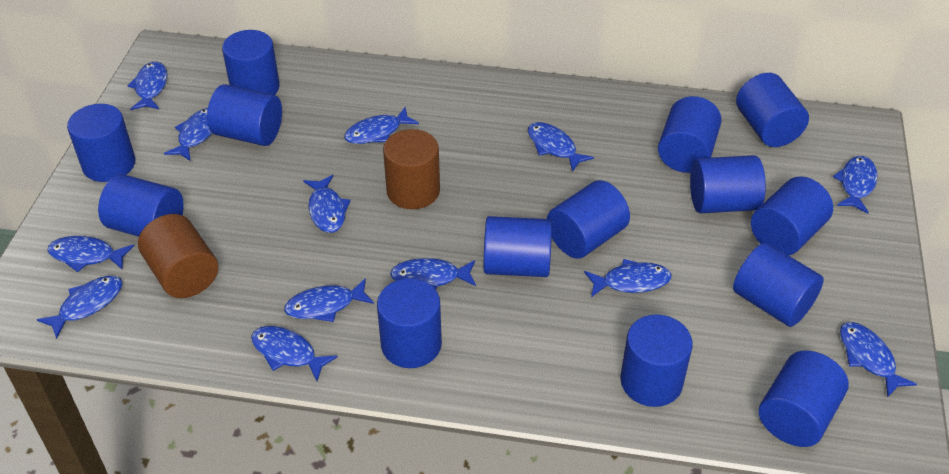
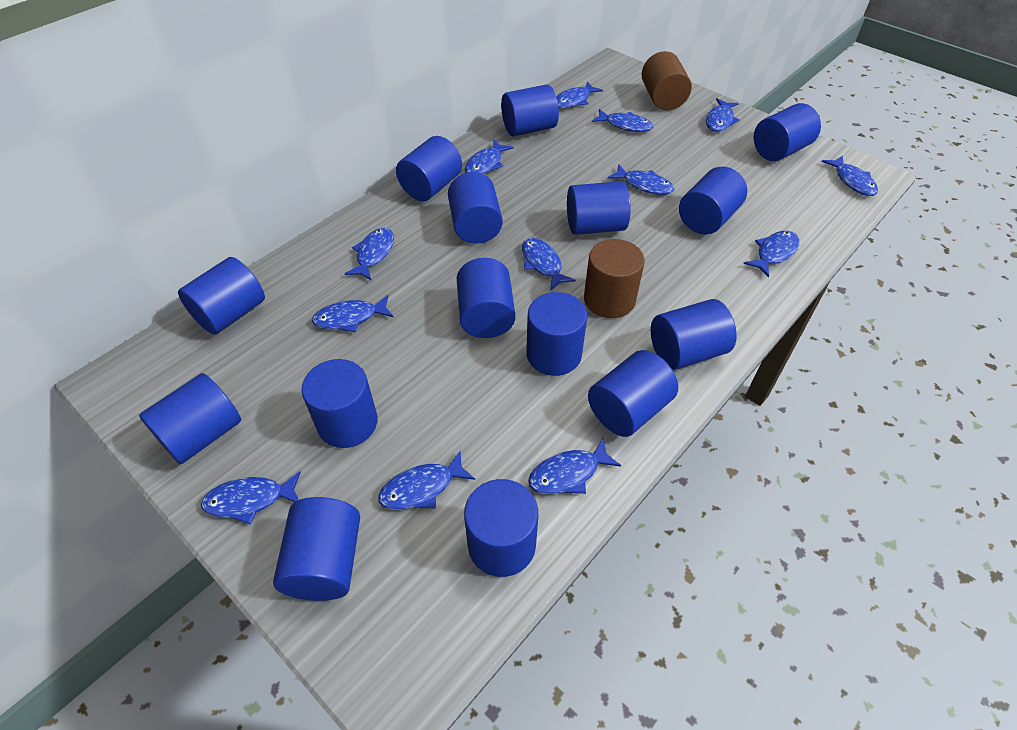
blue cylinder: 14 -> 15

